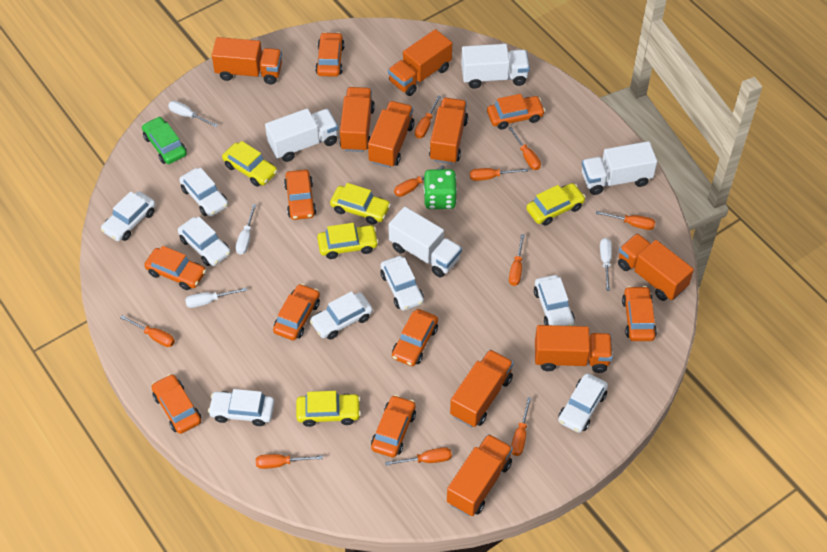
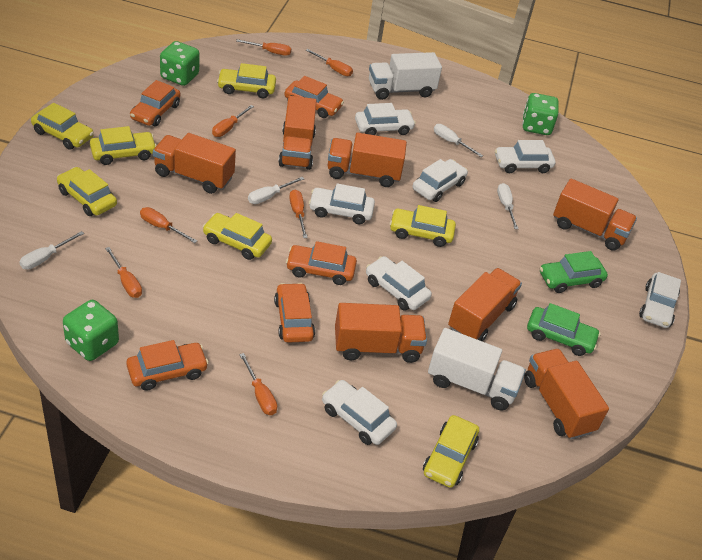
green car: 1 -> 2
green dice: 1 -> 3
orange car: 9 -> 5
orange screwdriver: 10 -> 7
orange truck: 9 -> 7
white car: 8 -> 7
white truck: 4 -> 2
yellow car: 5 -> 7

